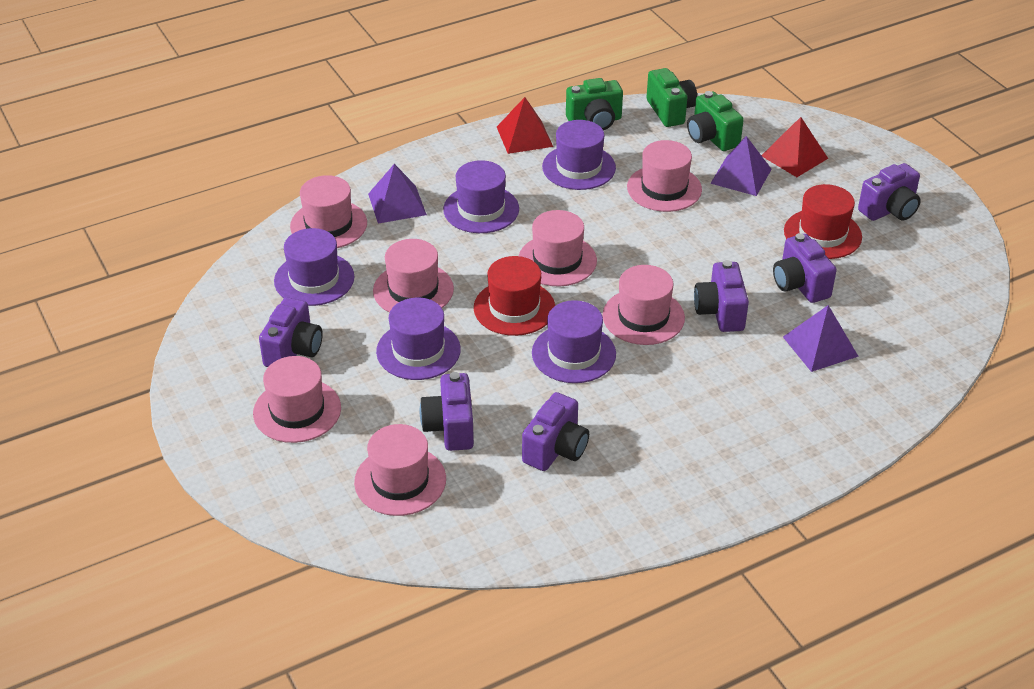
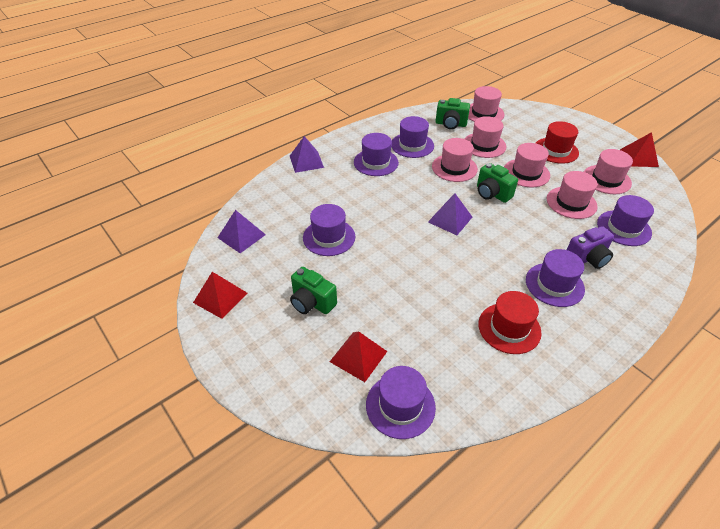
pink hat: 7 -> 6
purple camera: 6 -> 1
purple hat: 5 -> 6
red pyramid: 2 -> 3

